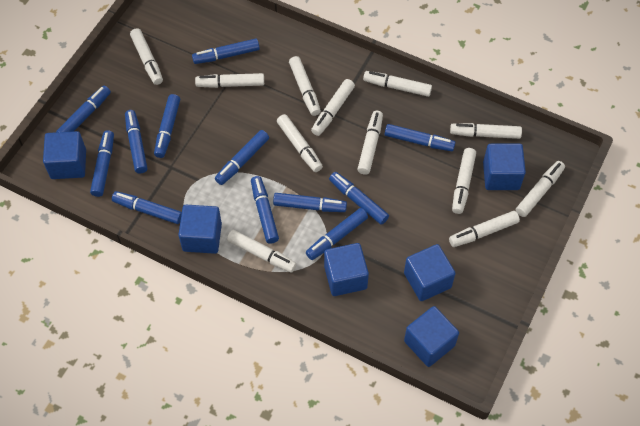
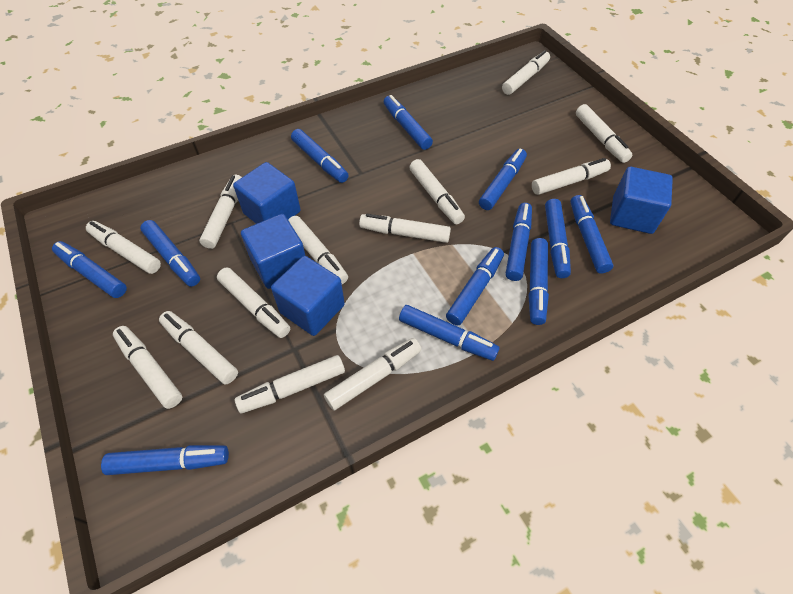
blue cube: 6 -> 4
white marker: 12 -> 13

